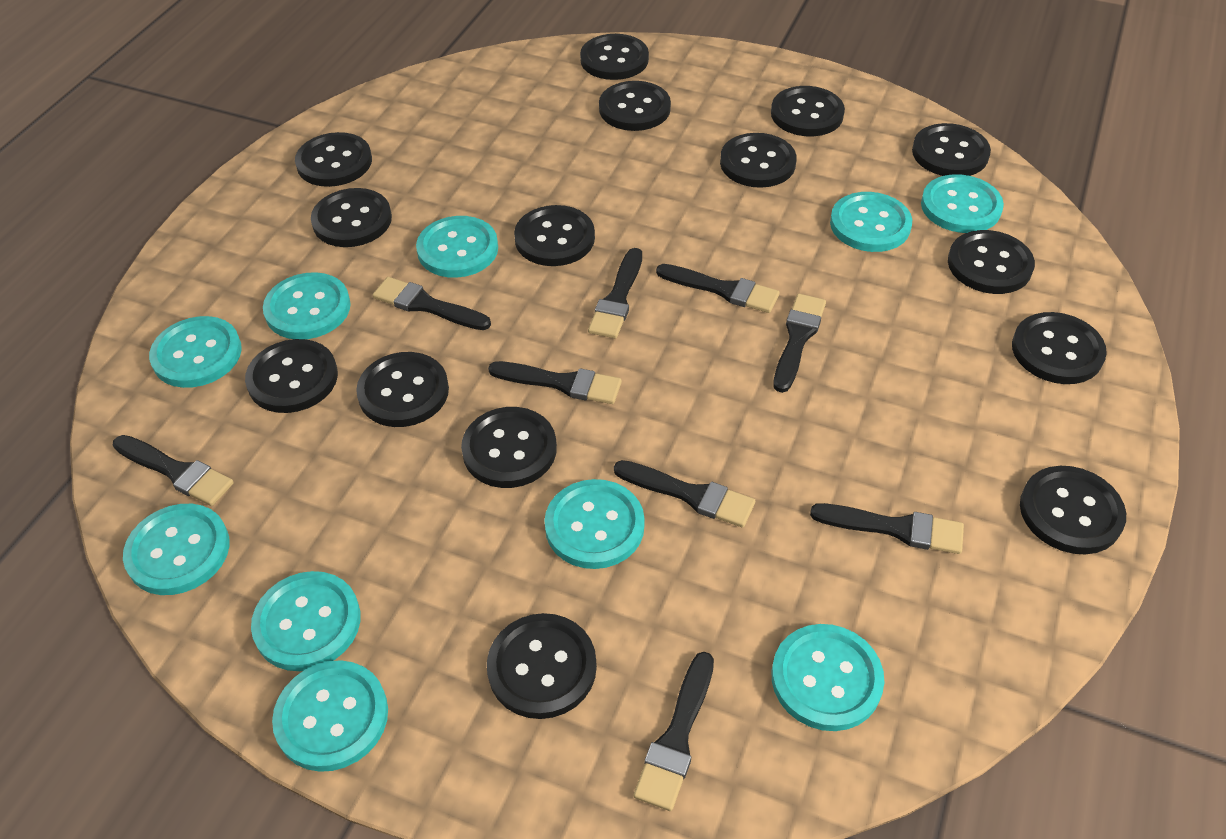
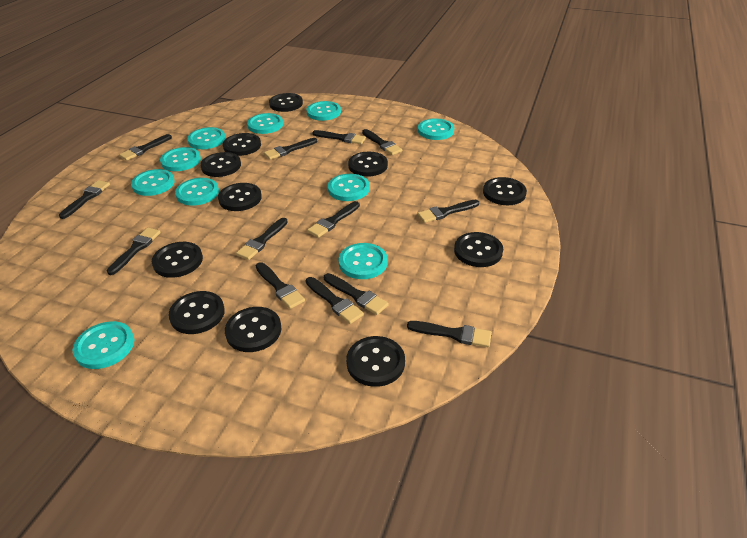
black brush: 9 -> 13
black button: 15 -> 11

